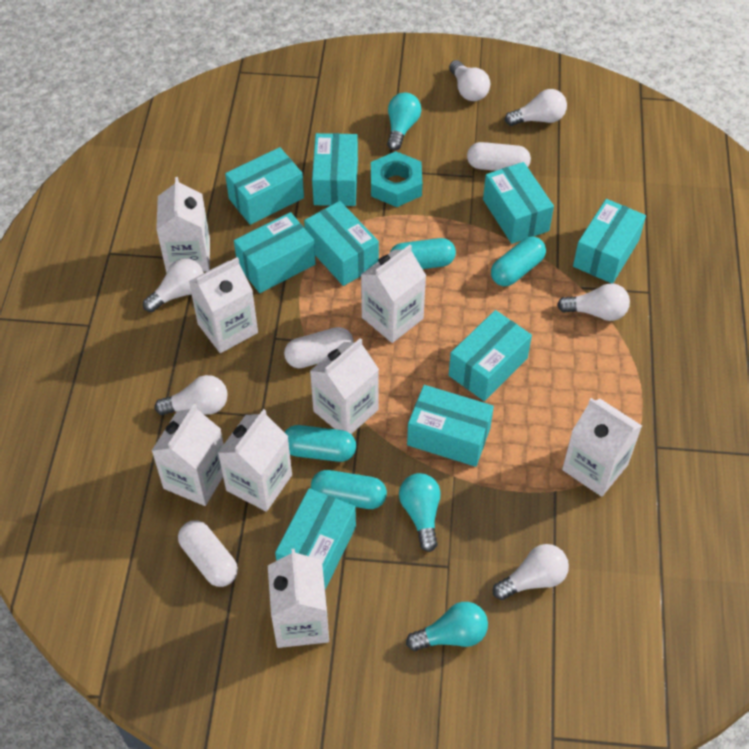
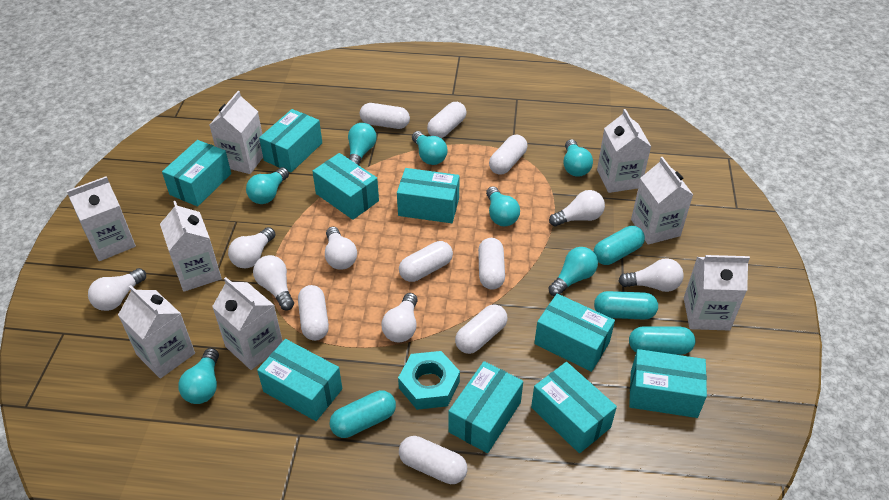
turquoise light bulb: 3 -> 7
white capsule: 3 -> 8
white light bulb: 6 -> 7

